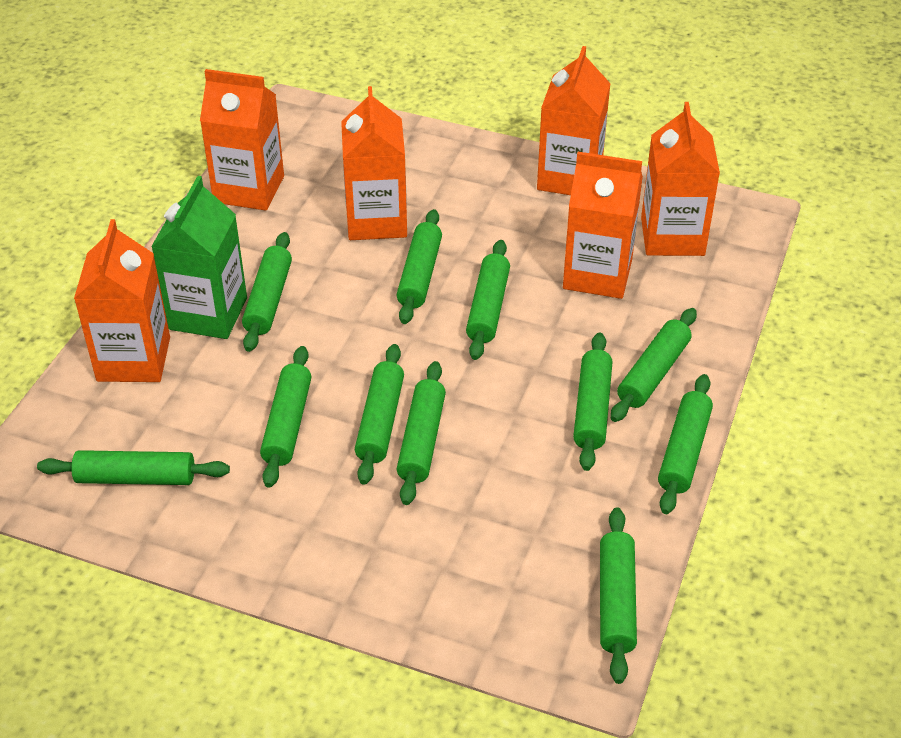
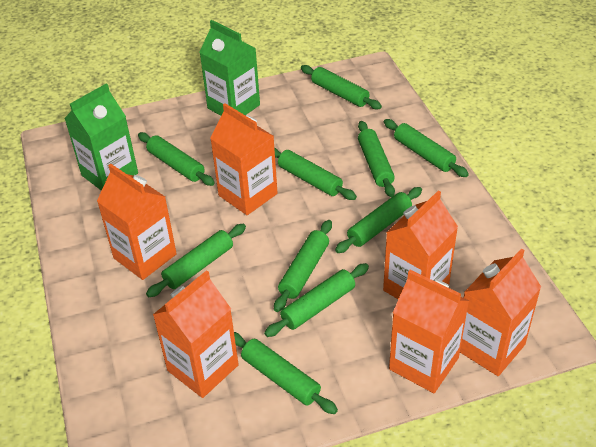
green carton: 1 -> 2
green rolling pin: 11 -> 10

